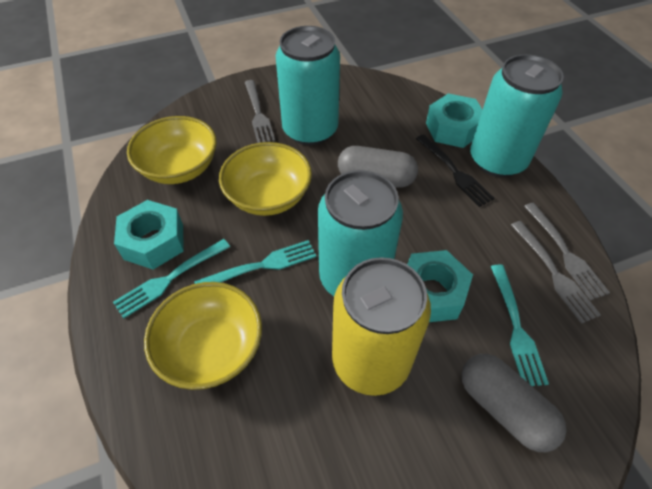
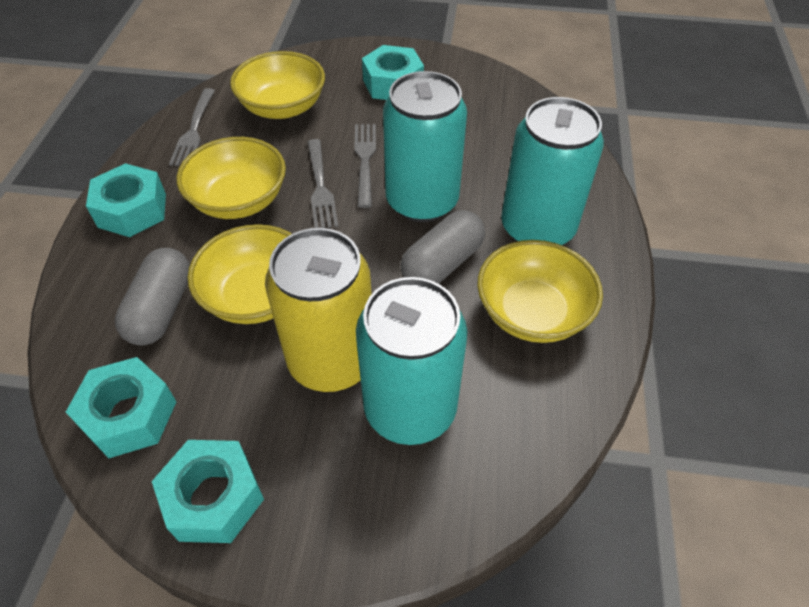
black fork: 1 -> 0
turquoise fork: 3 -> 0
turquoise nut: 3 -> 4
yellow bowl: 3 -> 4

